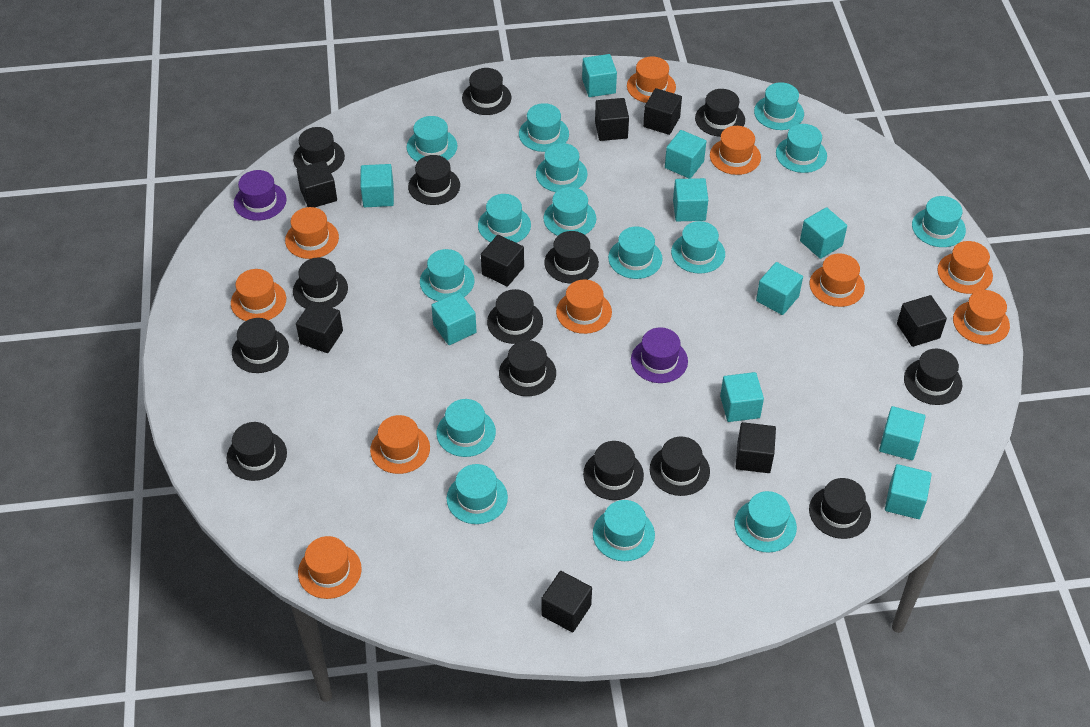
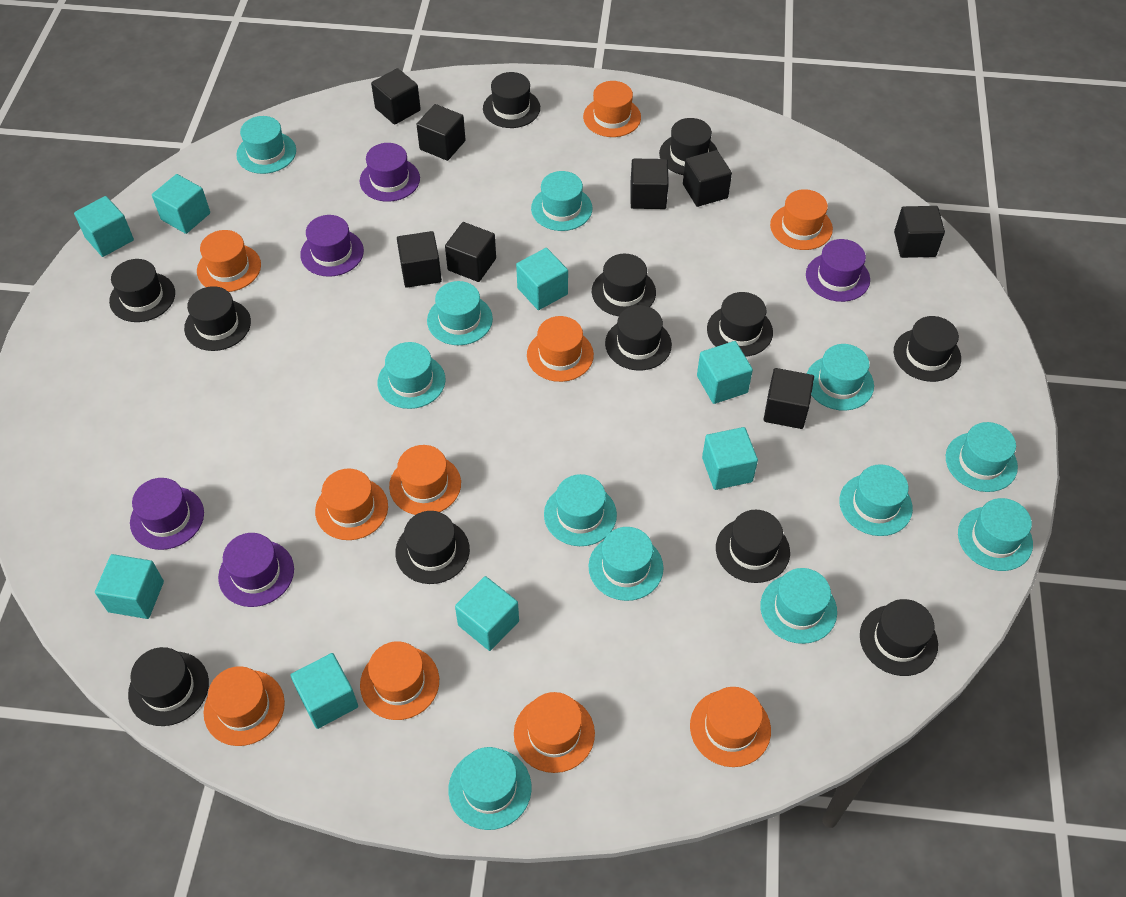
black hat: 14 -> 12
purple hat: 2 -> 5
turquoise cube: 10 -> 8
turquoise hat: 15 -> 12

